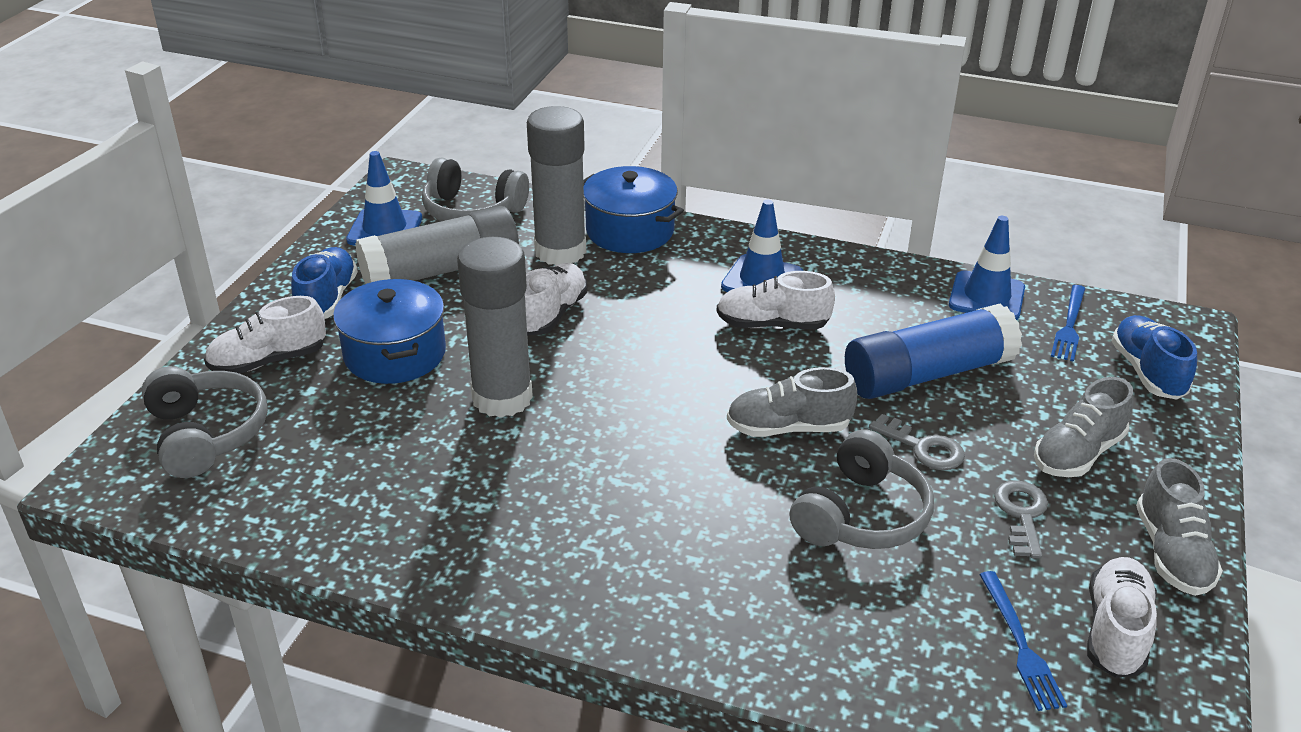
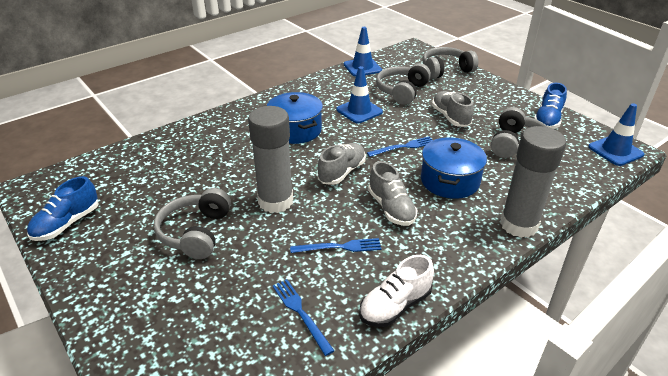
blue fork: 2 -> 3
blue glue stick: 1 -> 0
grey glue stick: 3 -> 2
grey headphones: 3 -> 4
grey key: 2 -> 0
white shoe: 4 -> 1

